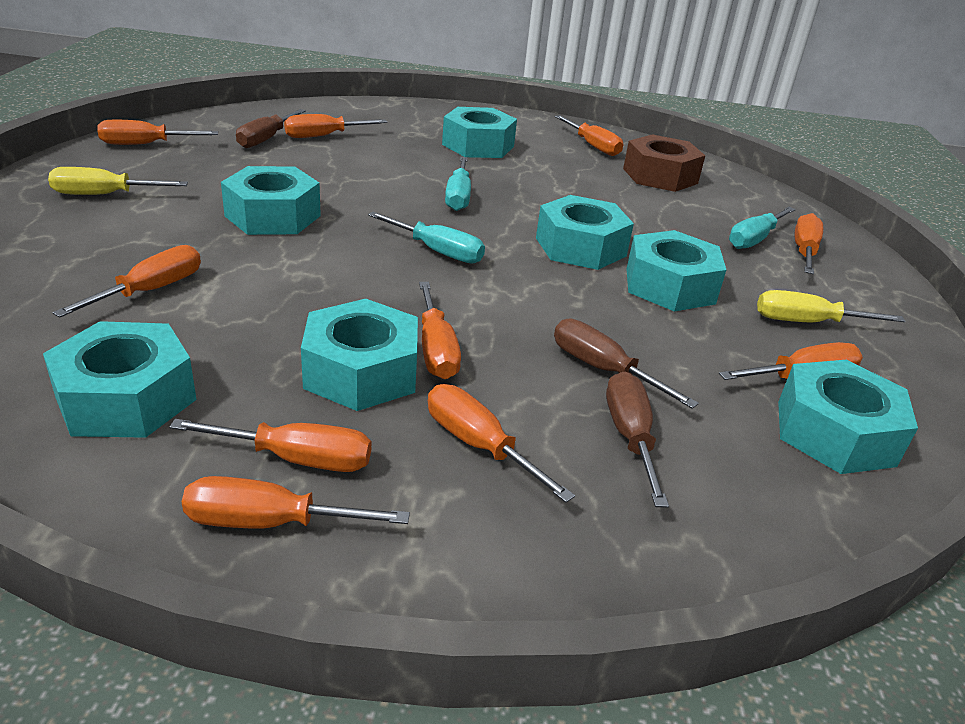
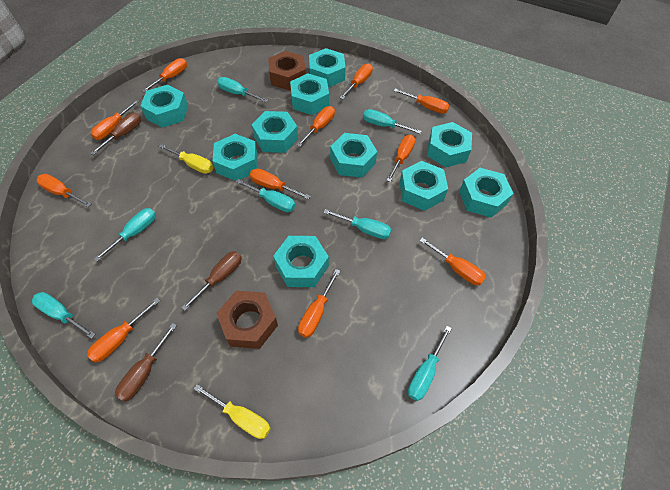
brown nut: 1 -> 2
orange screwdriver: 10 -> 11
turquoise nut: 7 -> 10
turquoise screwdriver: 3 -> 7

